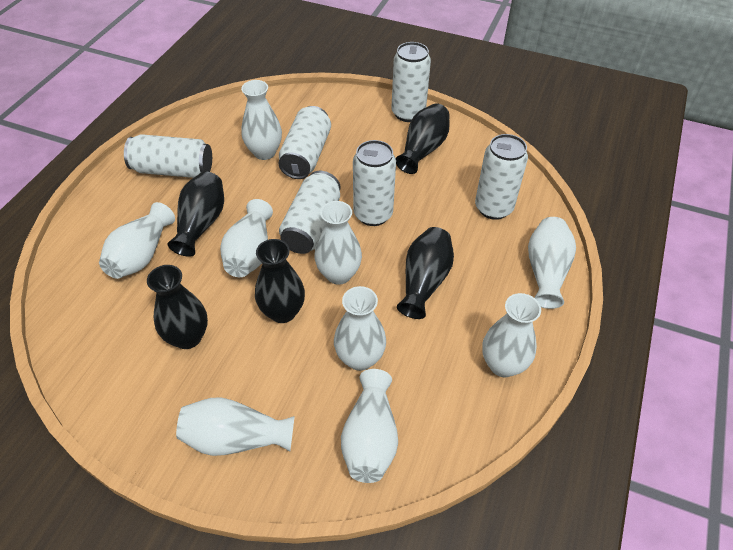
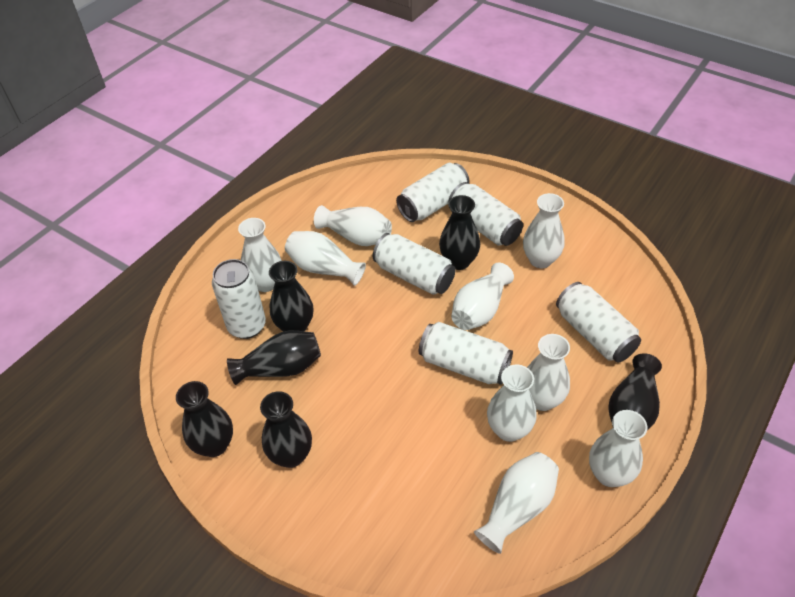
black vase: 5 -> 6

